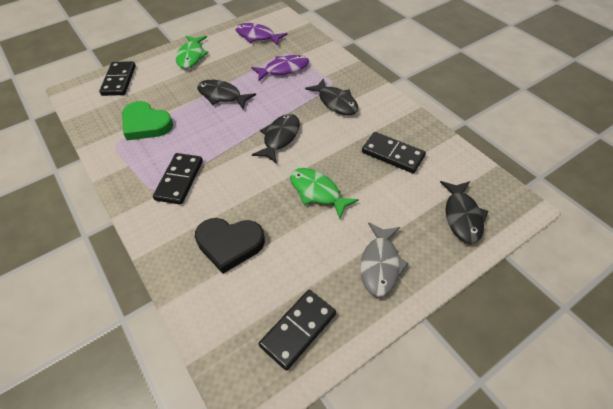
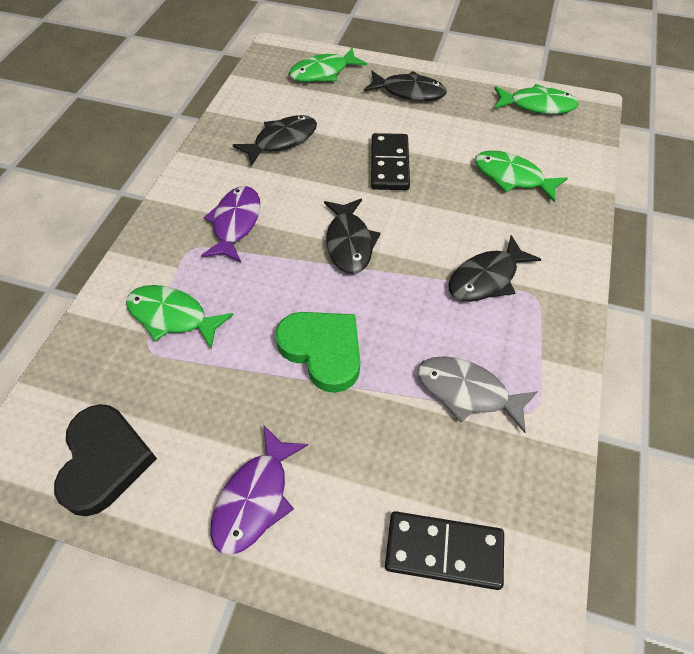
black domino: 4 -> 2
green fish: 2 -> 4

